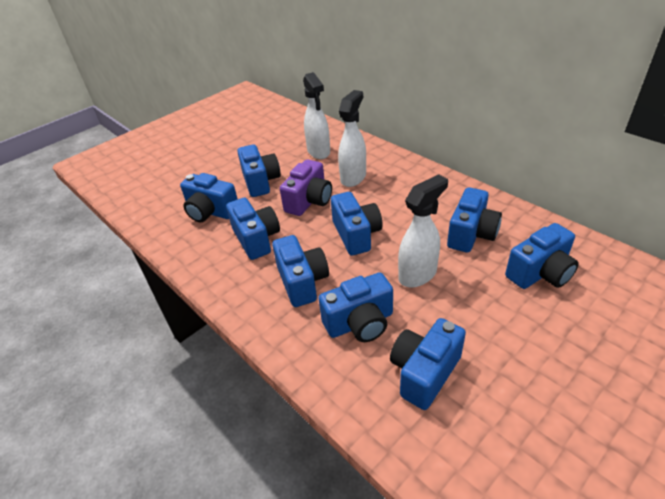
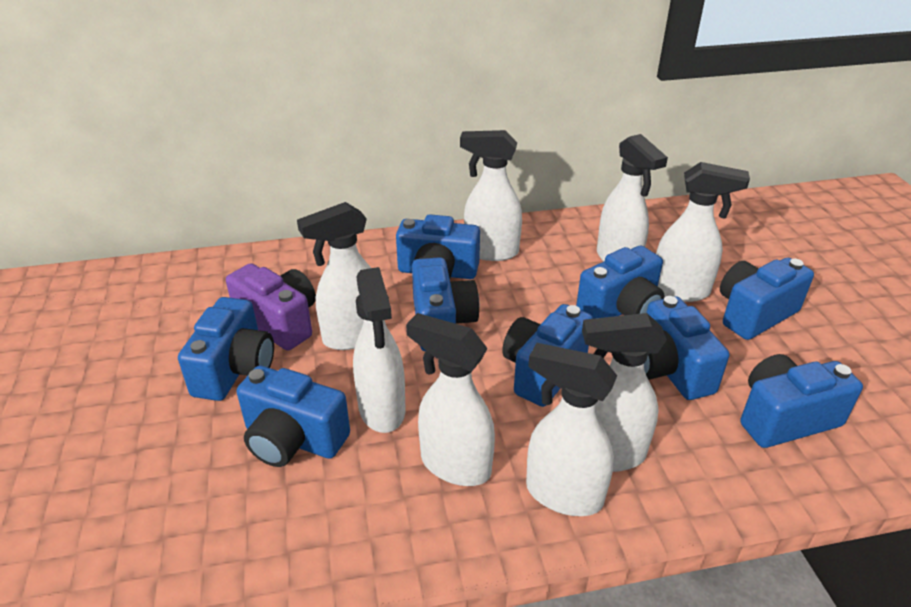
white spray bottle: 3 -> 8

